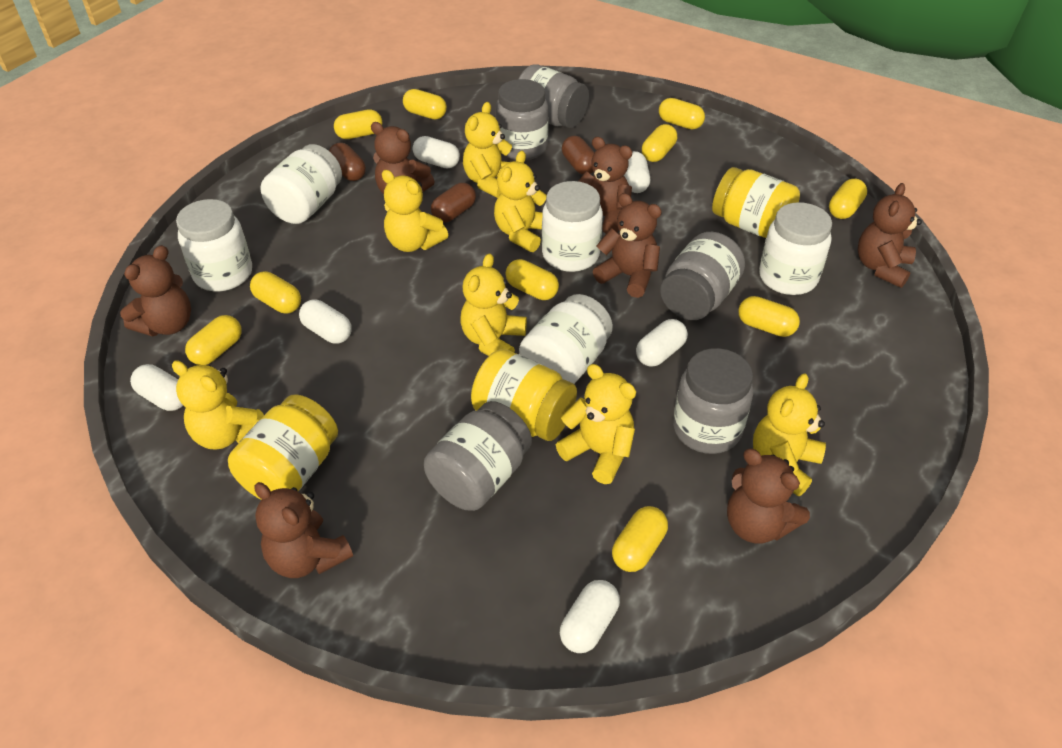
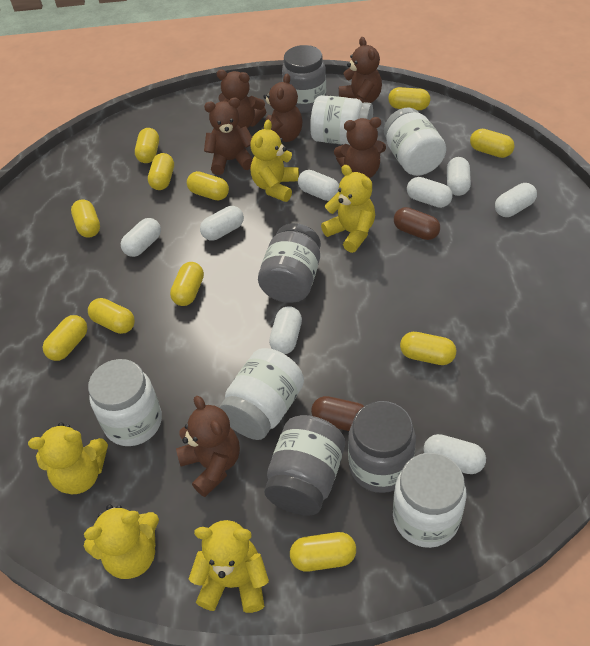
brown capsule: 3 -> 2
brown teddy bear: 7 -> 6
grey jar: 5 -> 4
white capsule: 6 -> 8
yellow capsule: 10 -> 11
yellow jar: 3 -> 0
yellow teddy bear: 7 -> 5

